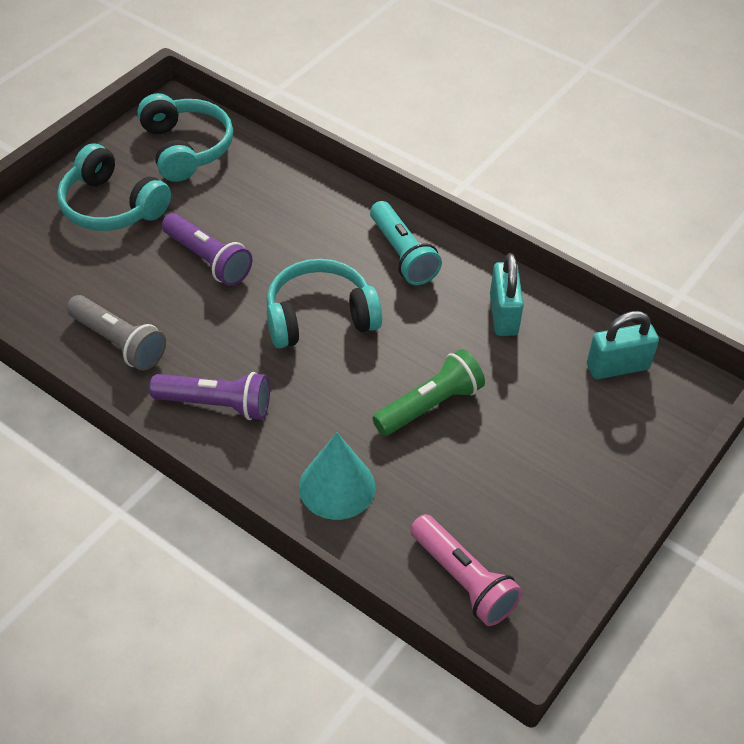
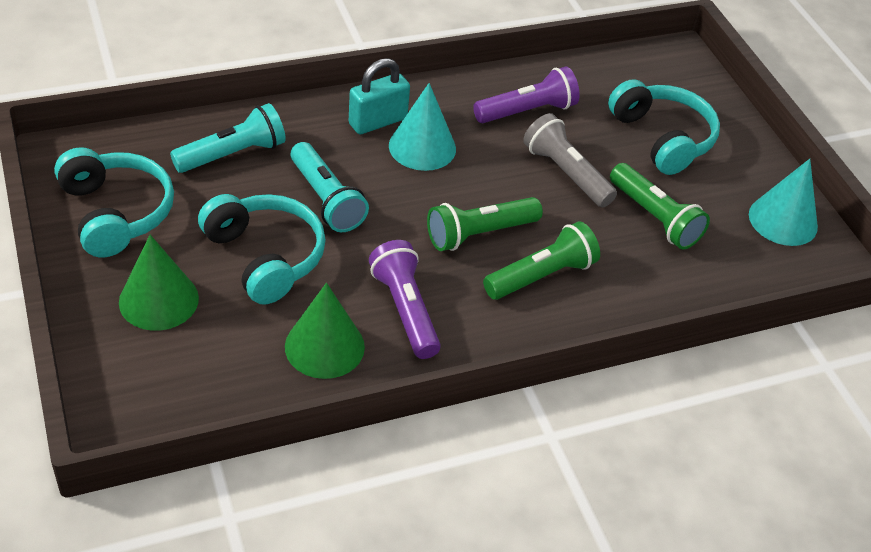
green cone: 0 -> 2
green flashlight: 1 -> 3
pink flashlight: 1 -> 0
turquoise cone: 1 -> 2
turquoise flashlight: 1 -> 2
turquoise padlock: 2 -> 1

